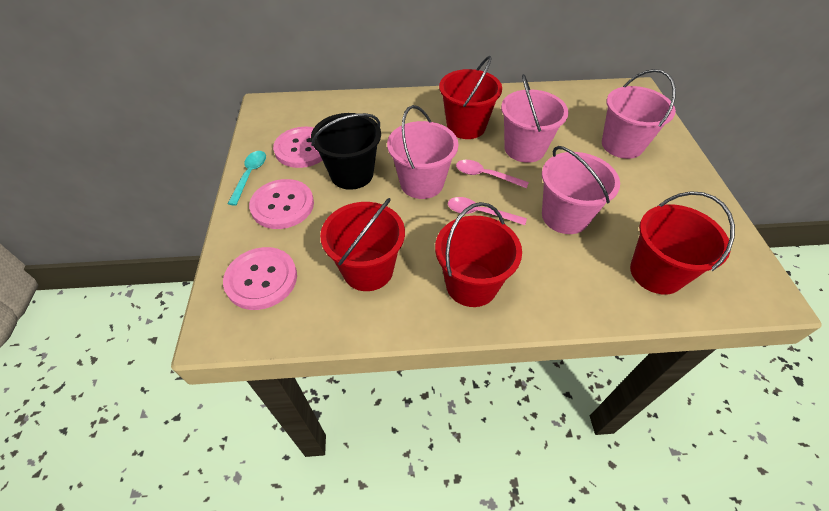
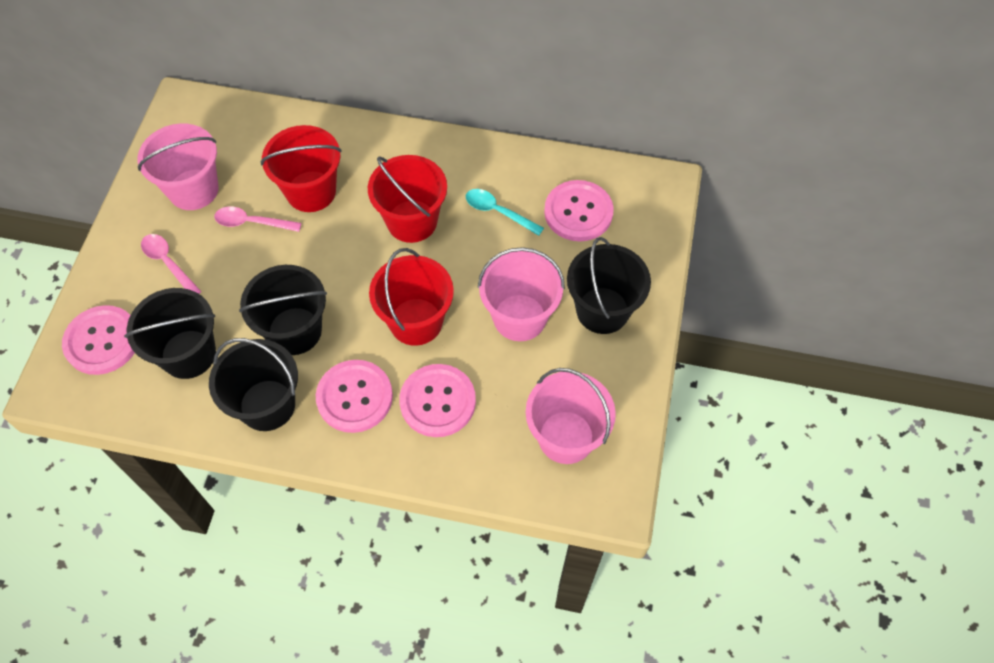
black bucket: 1 -> 4
pink bucket: 4 -> 3
pink button: 3 -> 4
red bucket: 4 -> 3

